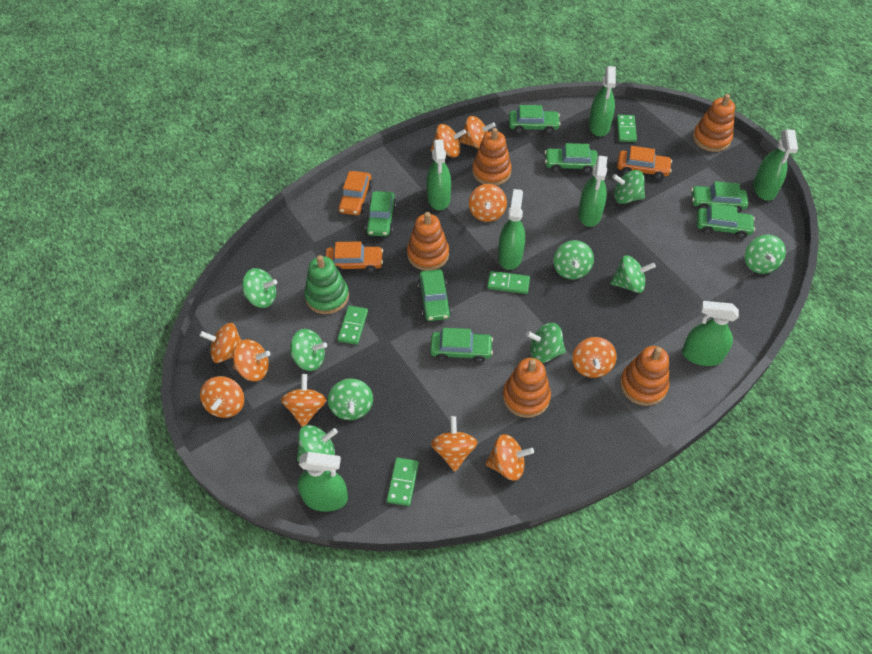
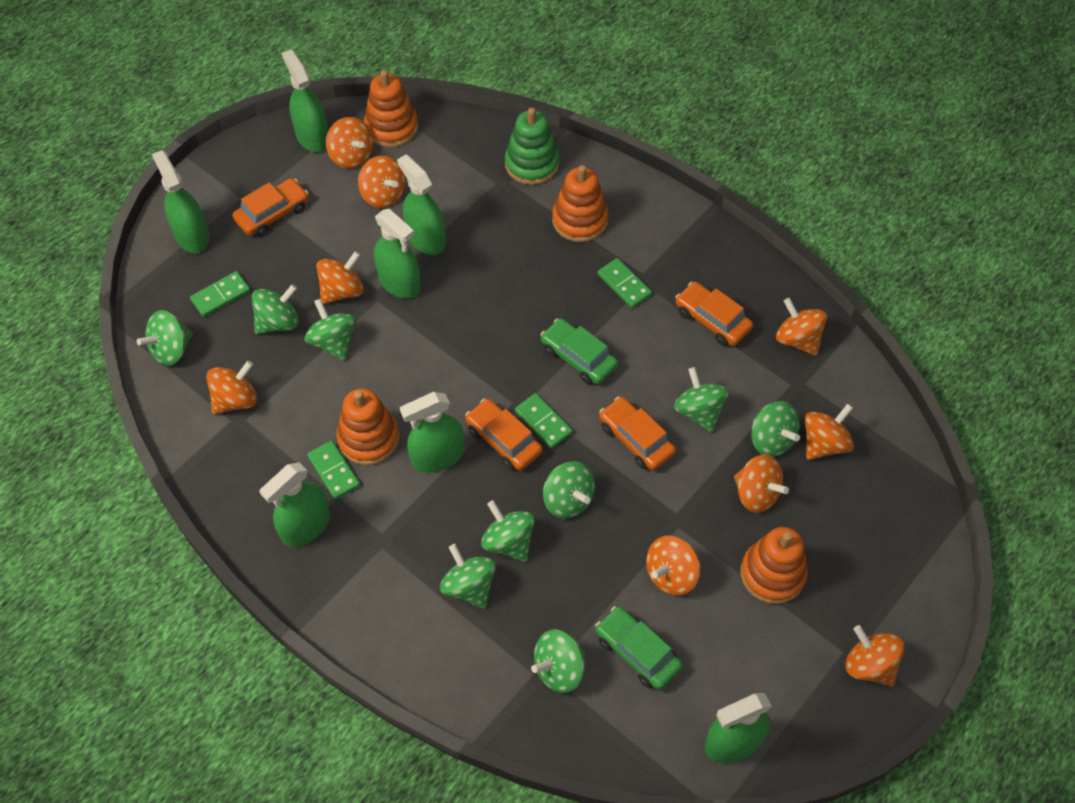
green car: 7 -> 2
orange car: 3 -> 4
orange spinning top: 10 -> 9
orange stacking toy: 5 -> 4

